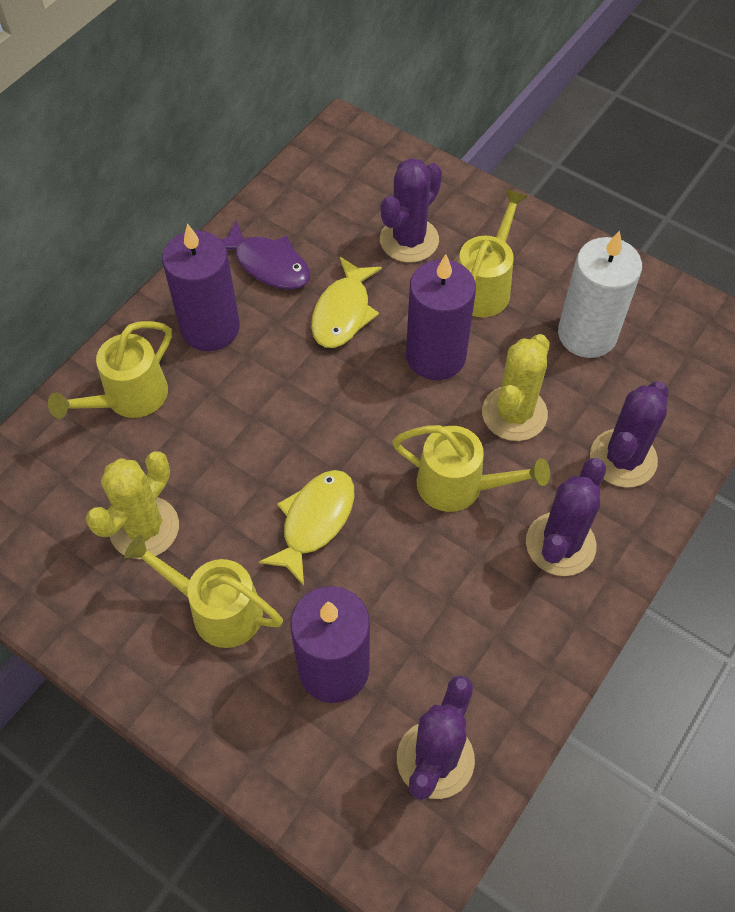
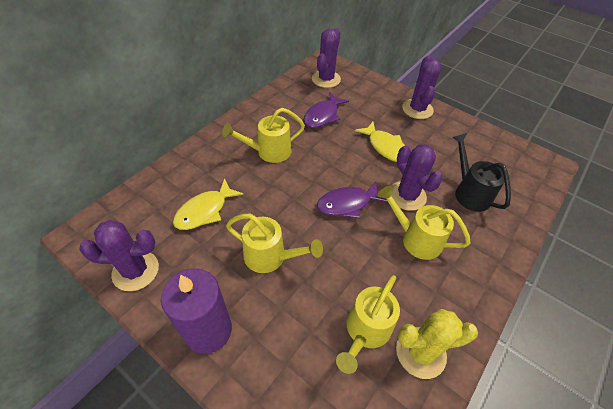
black watering can: 0 -> 1
purple candle: 3 -> 1
purple fish: 1 -> 2
white candle: 1 -> 0
yellow cactus: 2 -> 1

